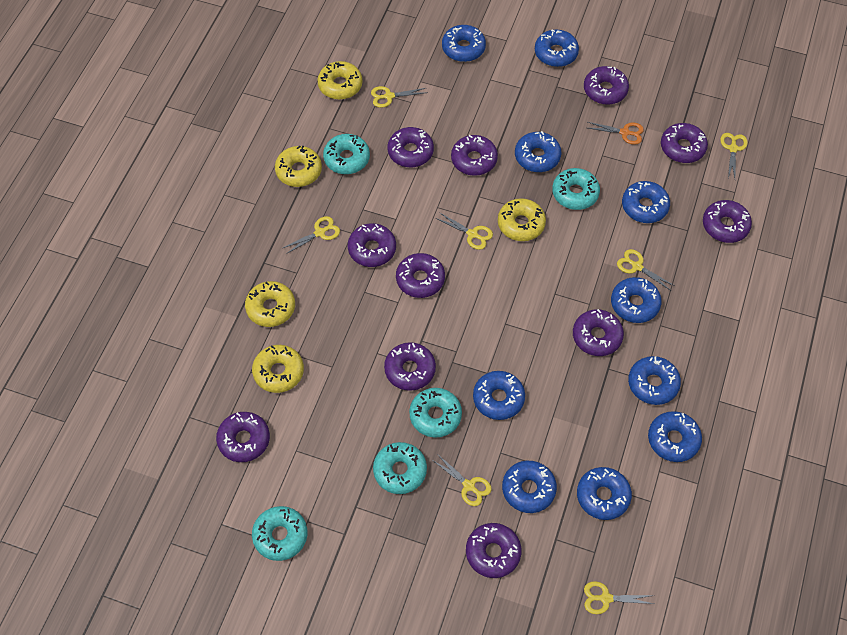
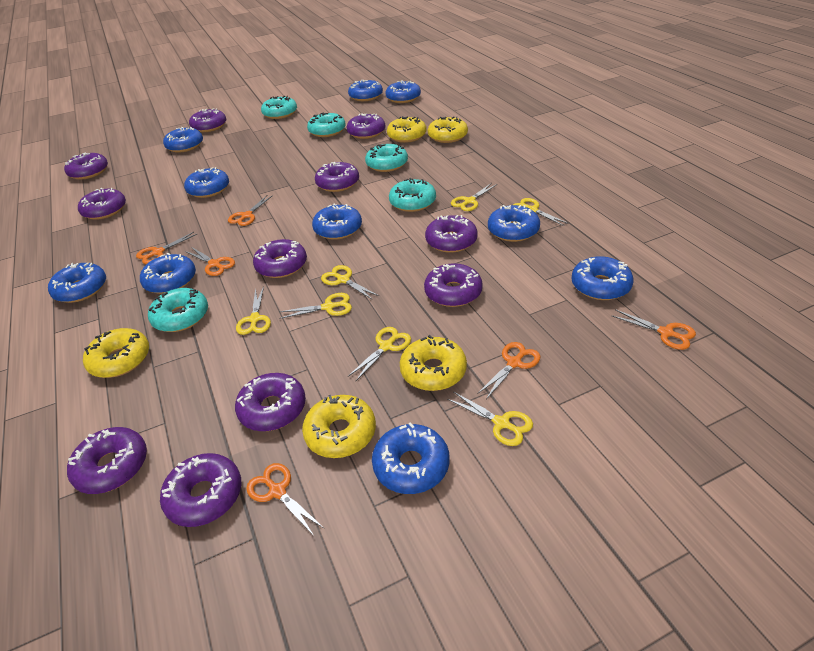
orange scissors: 1 -> 6

